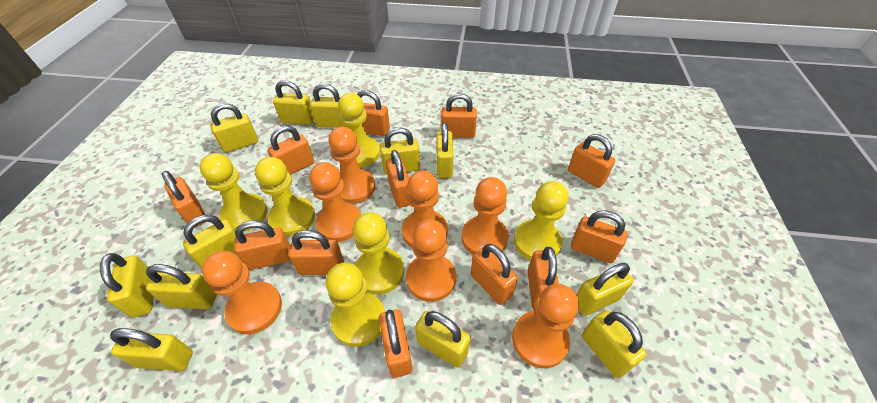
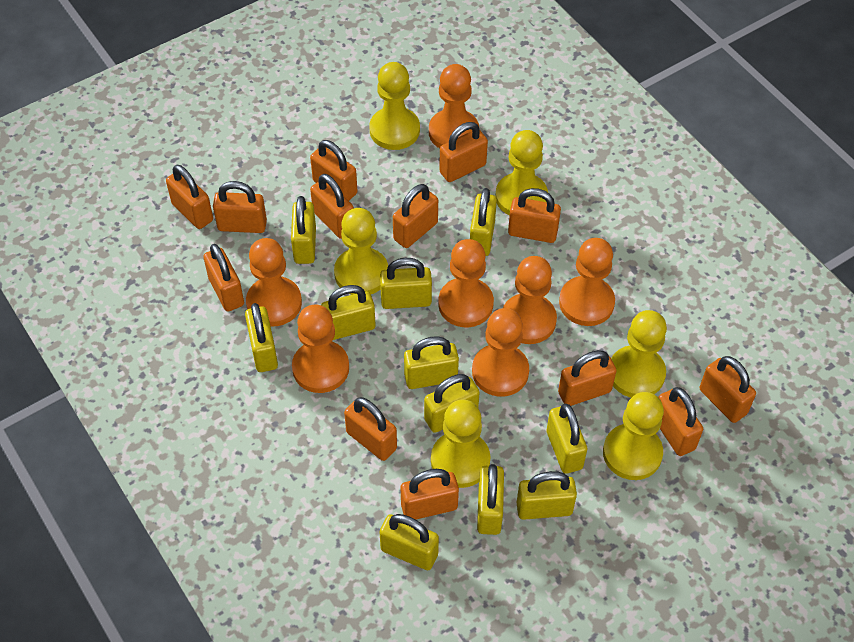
orange padlock: 12 -> 13
yellow padlock: 12 -> 11

